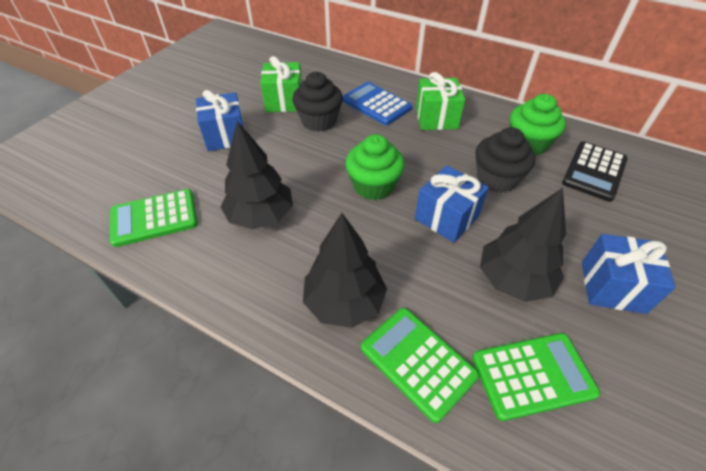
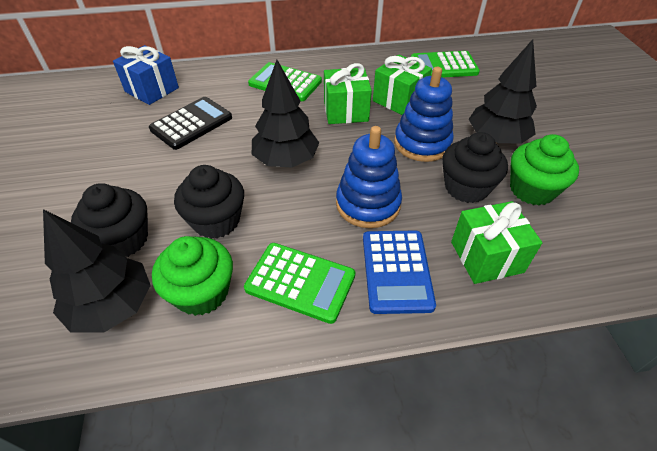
black cupcake: 2 -> 3
blue gift: 3 -> 1
blue stacking toy: 0 -> 2
green gift: 2 -> 3

